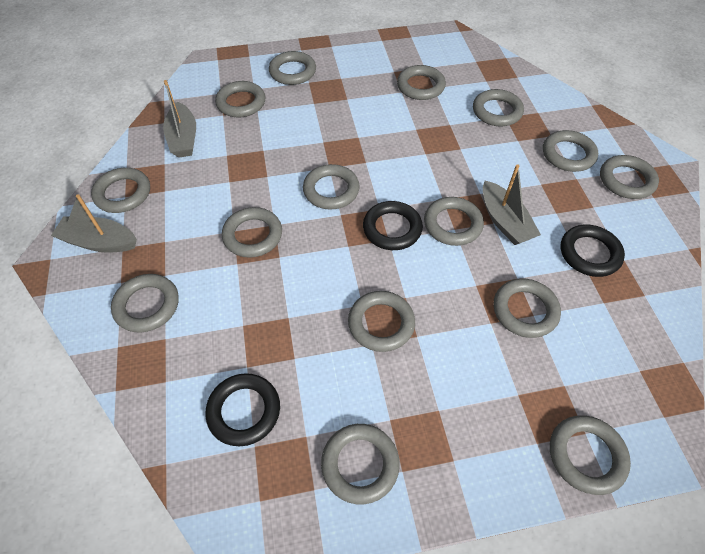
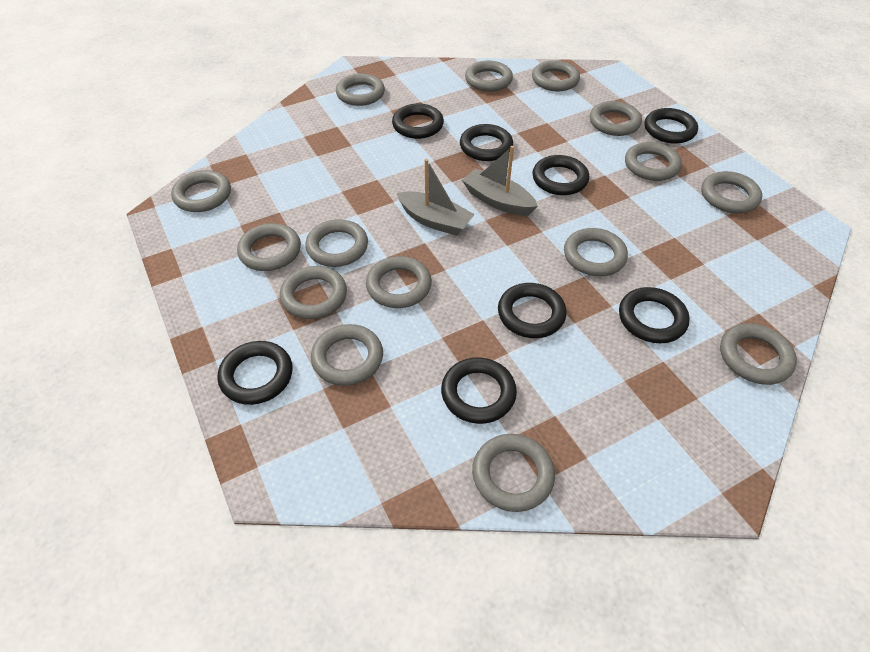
black ring: 3 -> 8
grey boat: 3 -> 2

